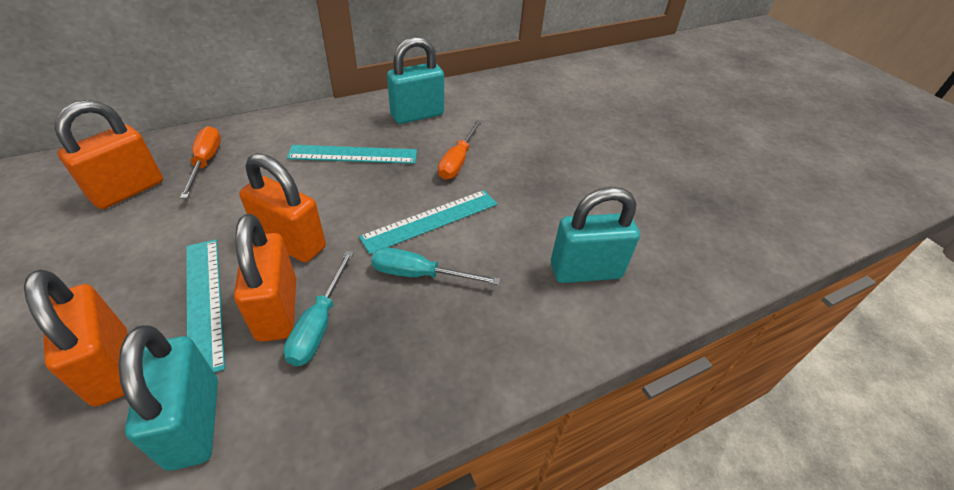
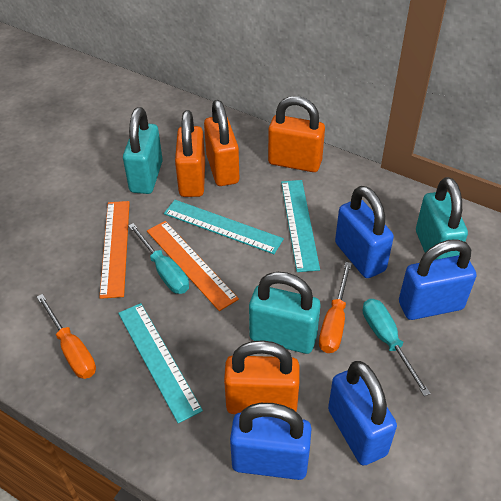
blue padlock: 0 -> 4
orange ruler: 0 -> 2

